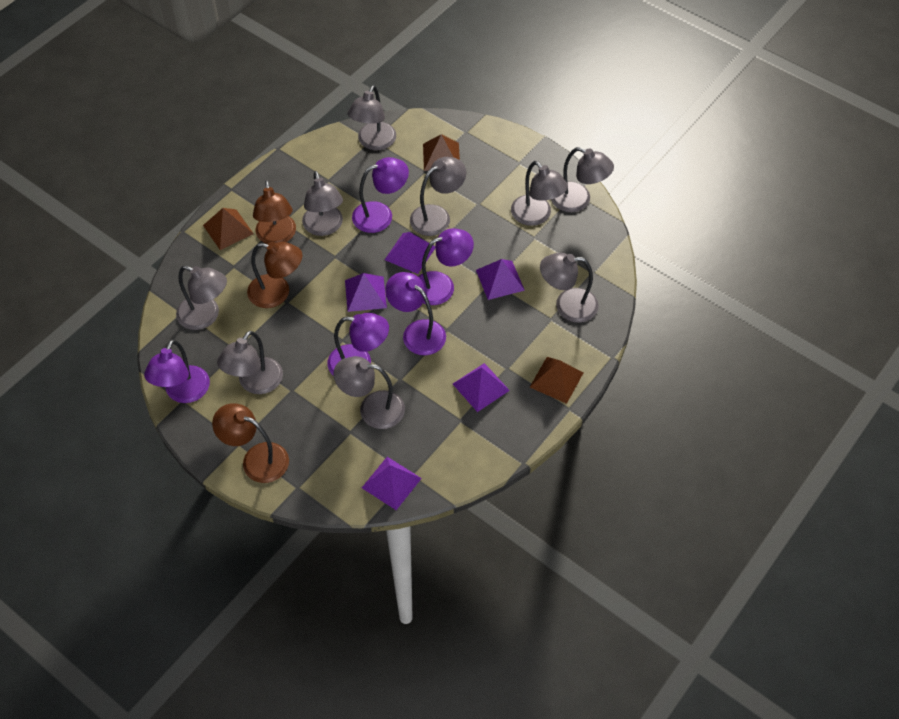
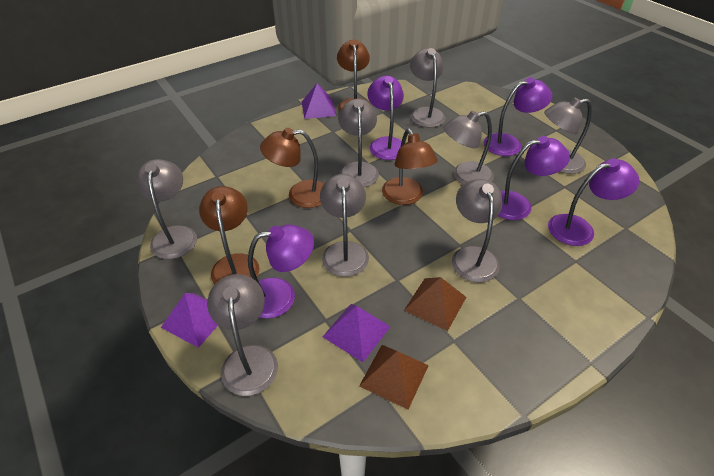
brown lamp: 3 -> 4
brown pyramid: 3 -> 2
grey lamp: 9 -> 8
purple pyramid: 5 -> 3

